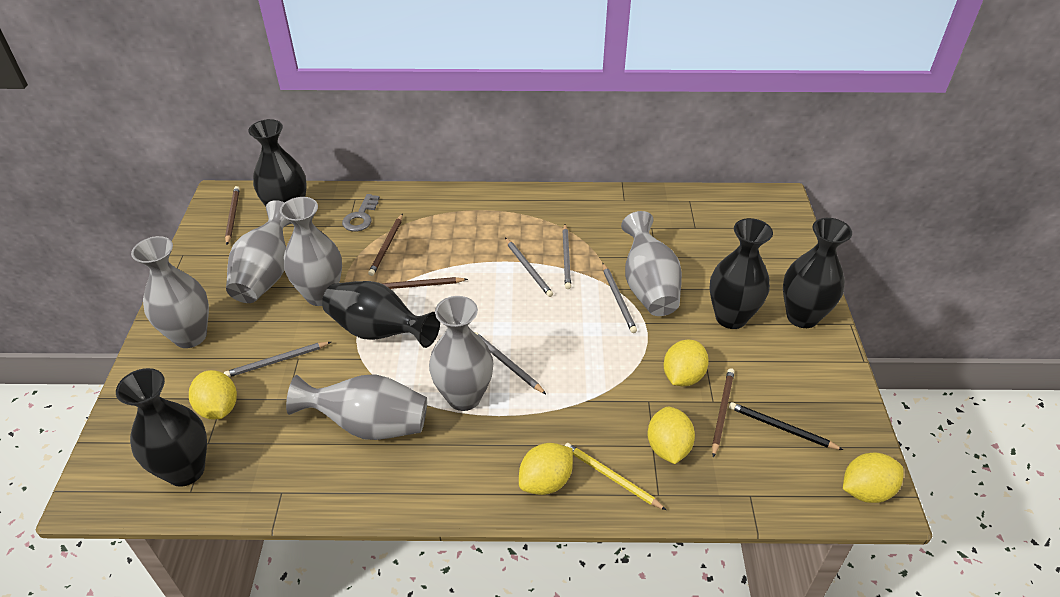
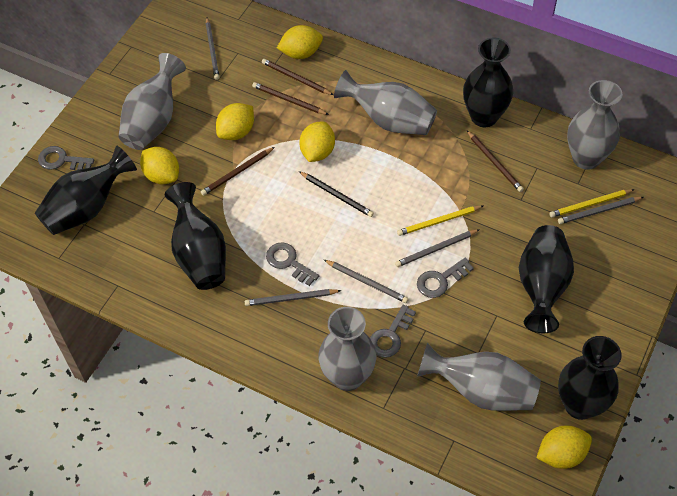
grey key: 1 -> 4
grey vase: 6 -> 5
yellow pencil: 1 -> 2

